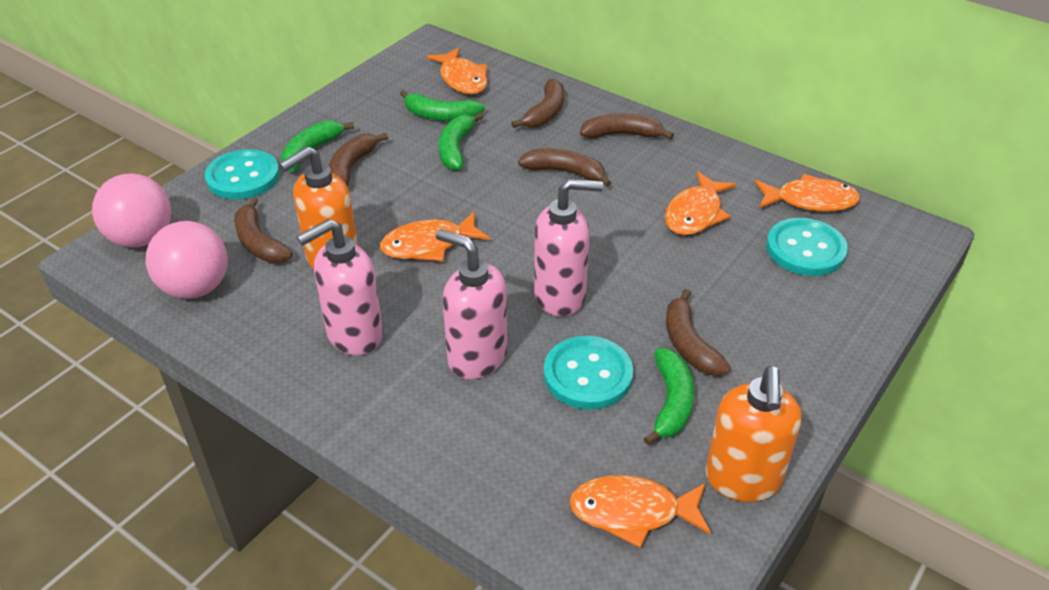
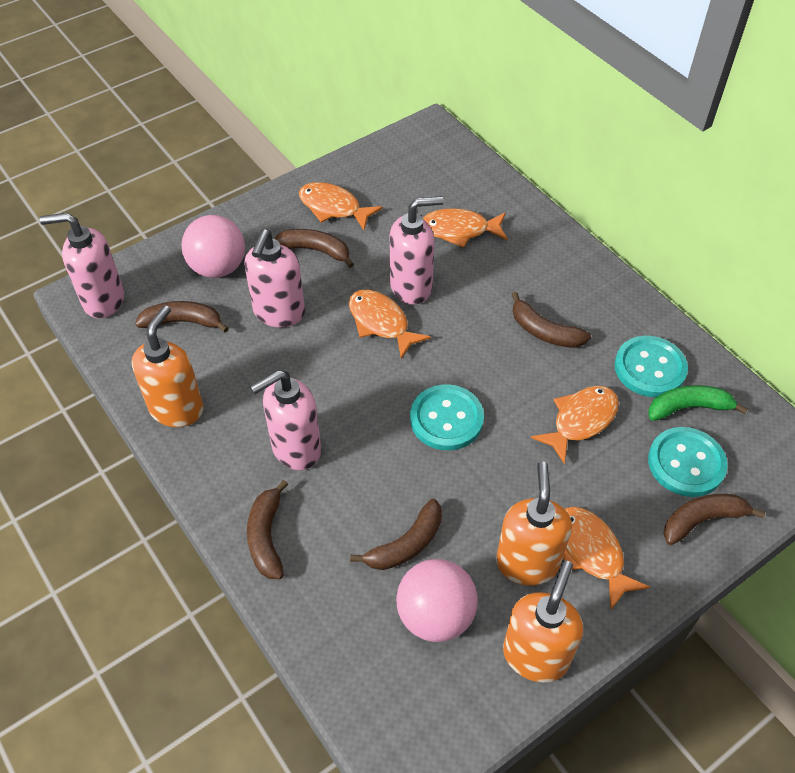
green banana: 4 -> 1
orange soap dispenser: 2 -> 3
pink soap dispenser: 3 -> 4

